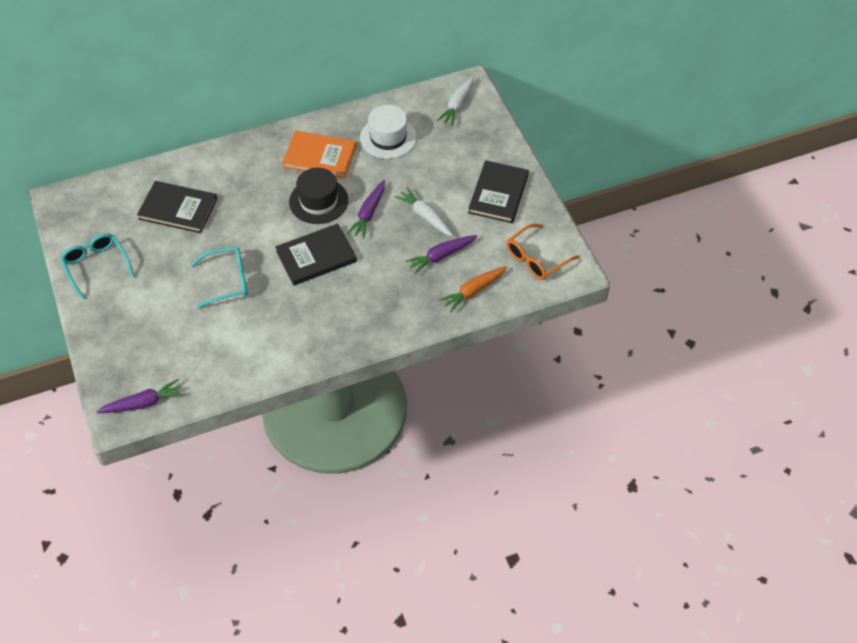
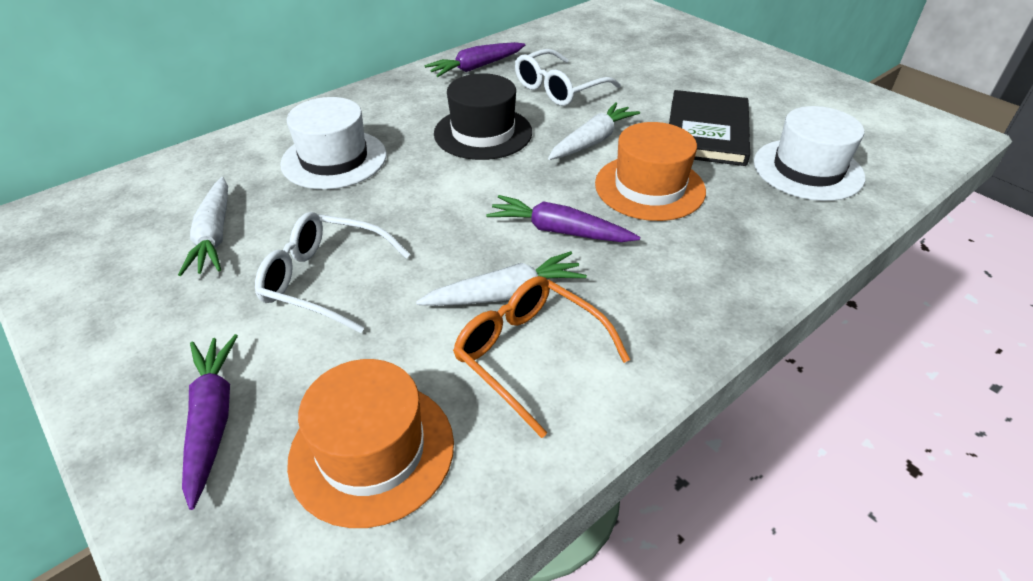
black book: 3 -> 1
orange book: 1 -> 0
orange carrot: 1 -> 0
orange hat: 0 -> 2
turquoise glasses: 2 -> 0
white carrot: 2 -> 3
white glasses: 0 -> 2
white hat: 1 -> 2

